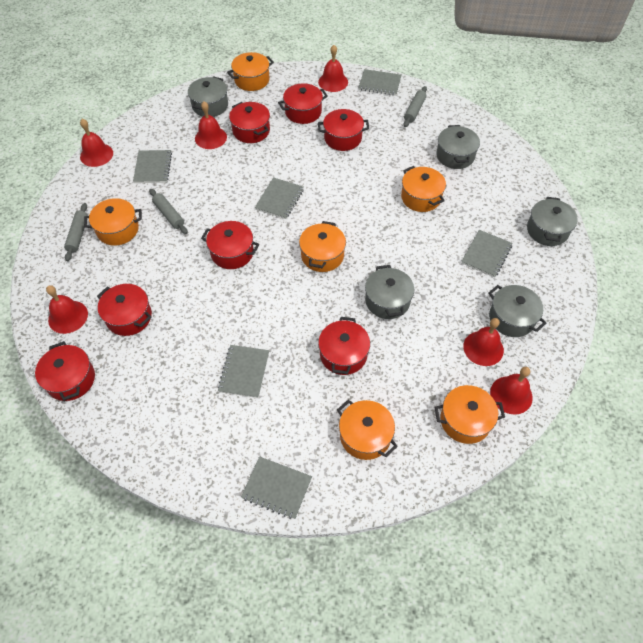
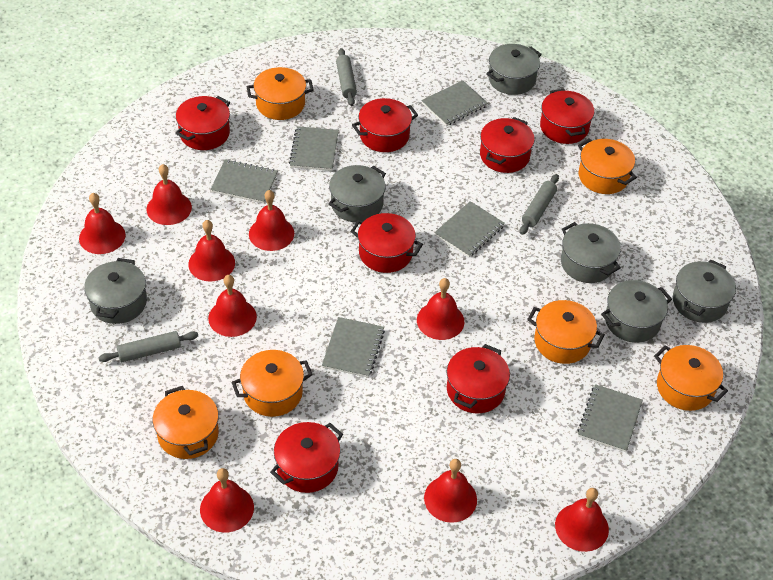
grey pot: 5 -> 6
red bell: 6 -> 9

